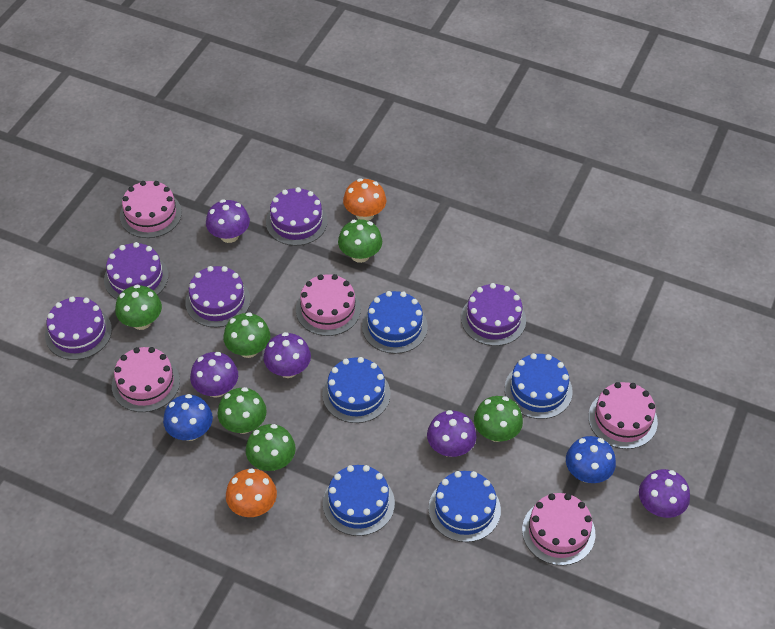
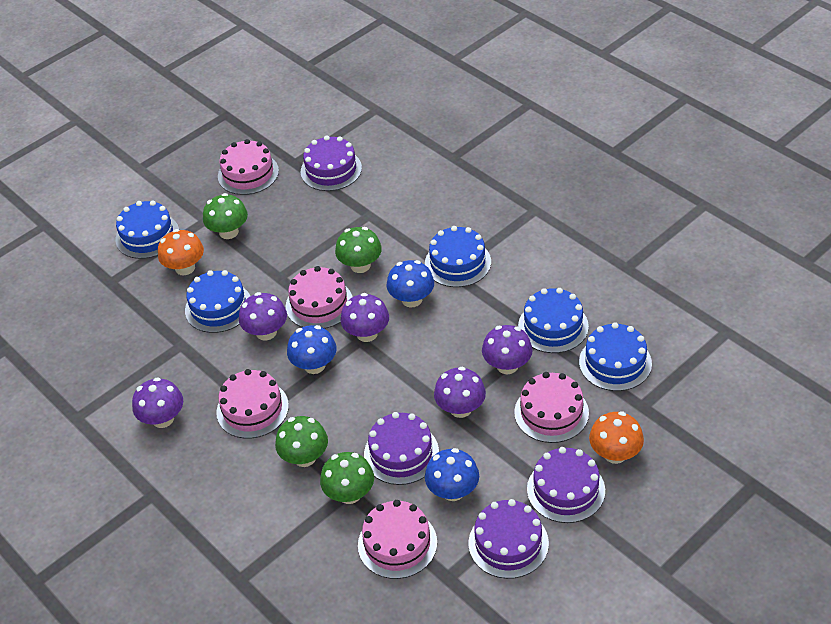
blue mushroom: 2 -> 3
green mushroom: 6 -> 4
purple cake: 5 -> 4

